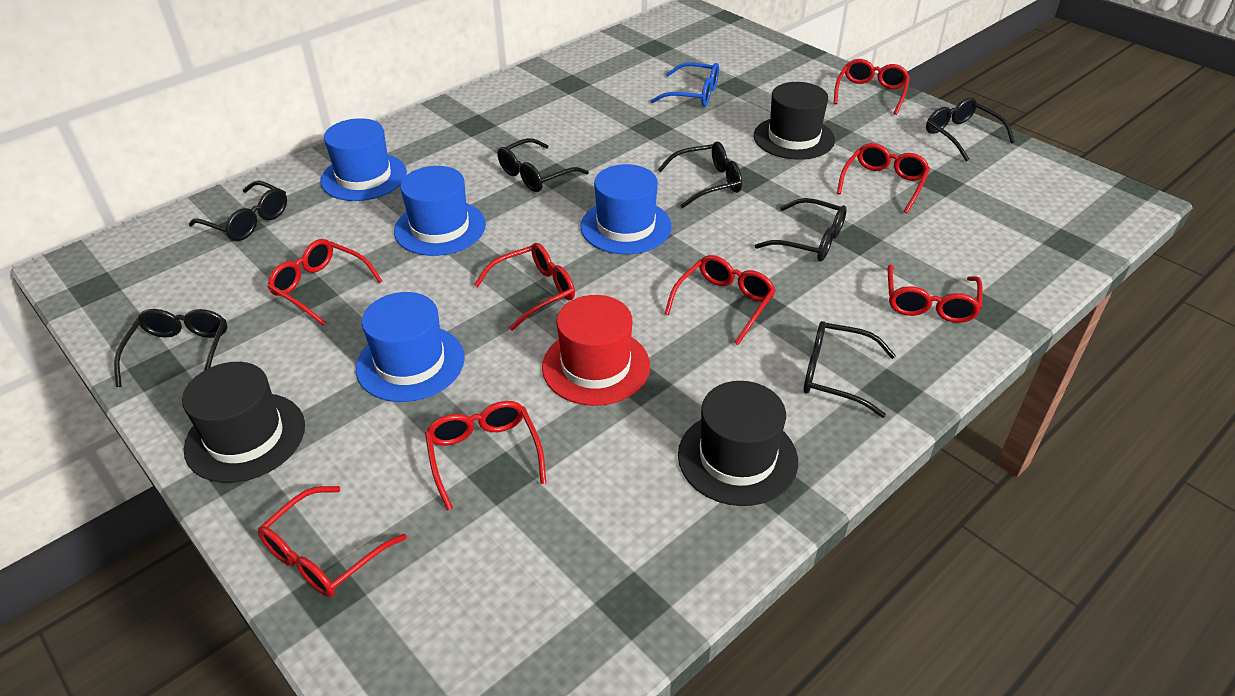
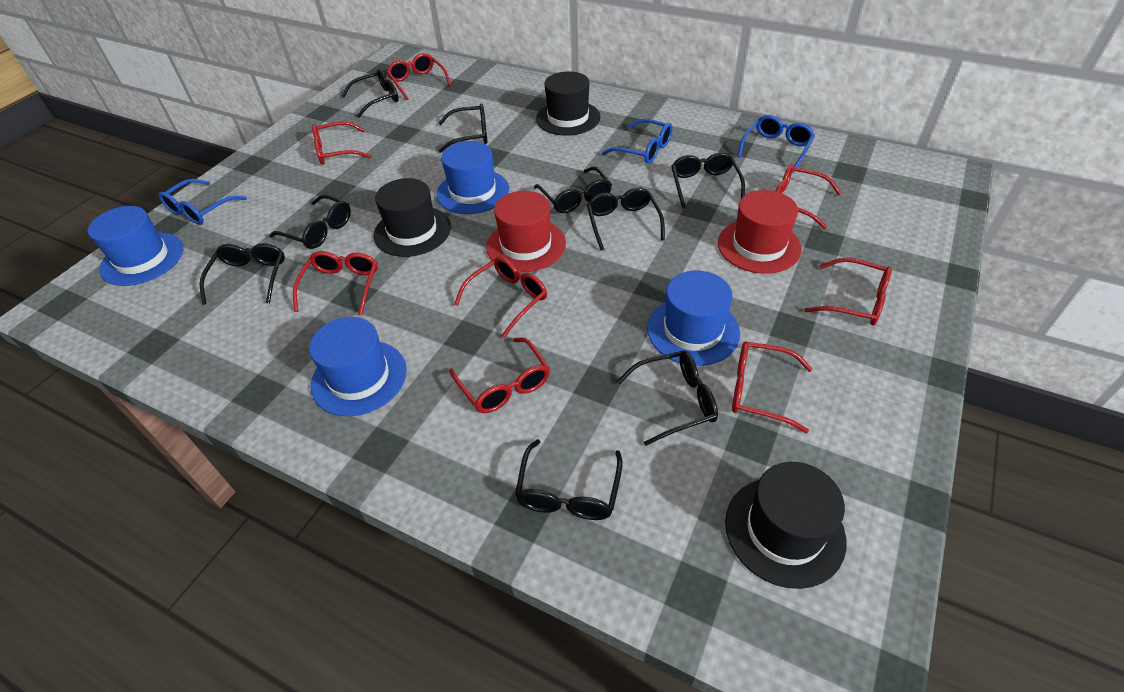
black glasses: 7 -> 9
blue glasses: 1 -> 3
red hat: 1 -> 2

